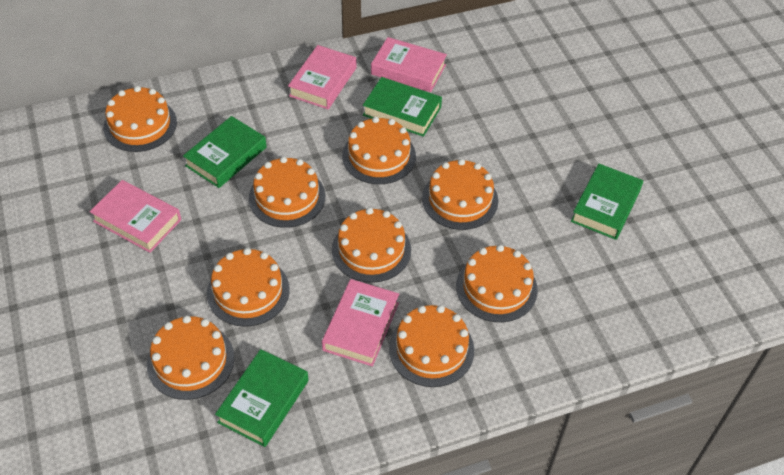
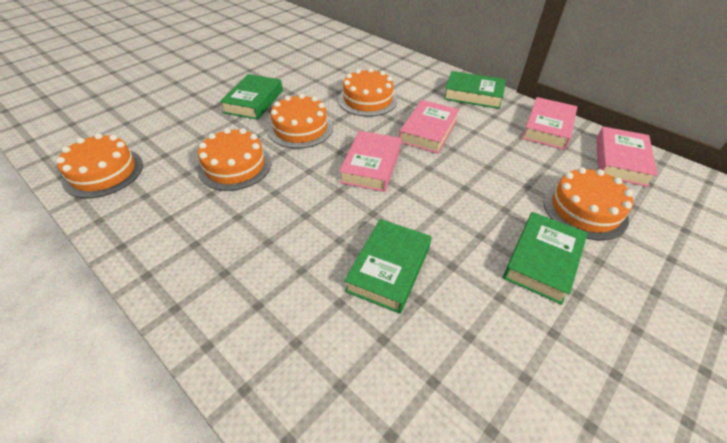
orange cake: 9 -> 5

